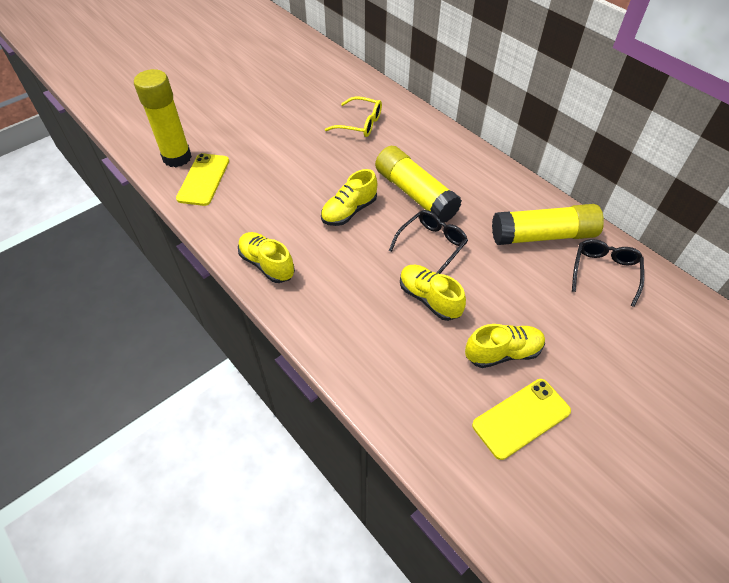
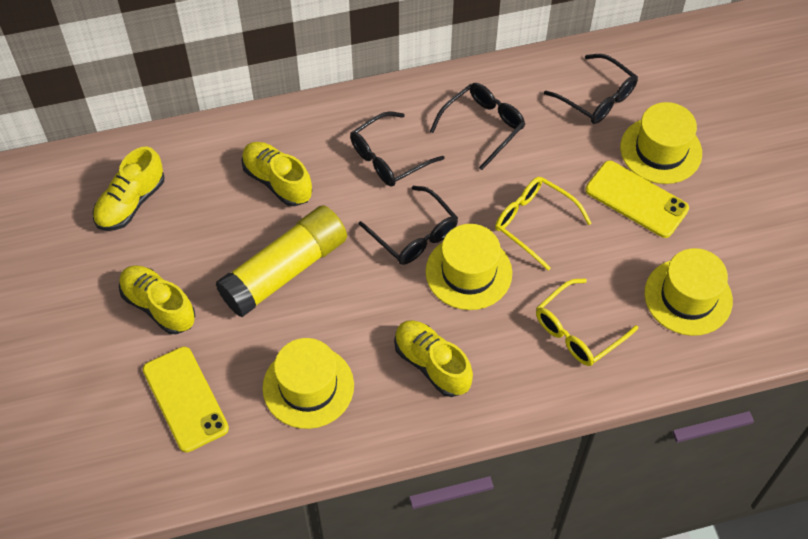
black glasses: 2 -> 4
yellow glasses: 1 -> 2
yellow glue stick: 3 -> 1
yellow hat: 0 -> 4

